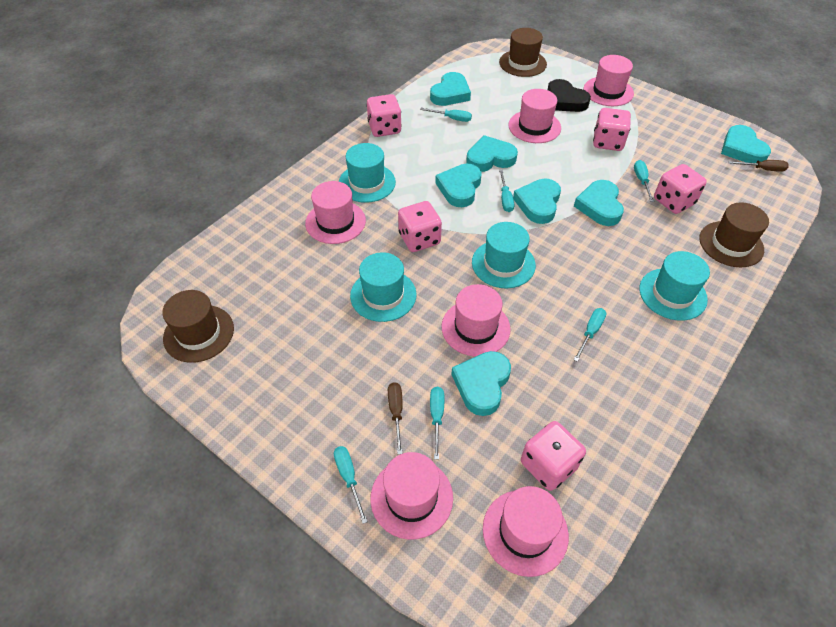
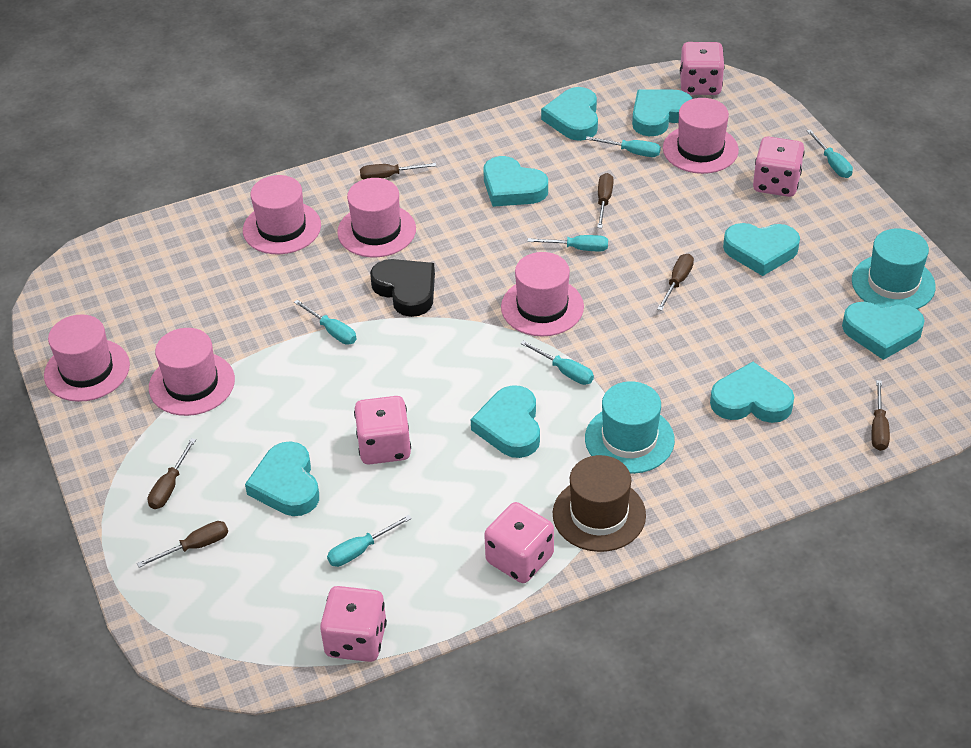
brown hat: 3 -> 1
brown screwdriver: 2 -> 6
turquoise hat: 4 -> 2
turquoise heart: 7 -> 8

